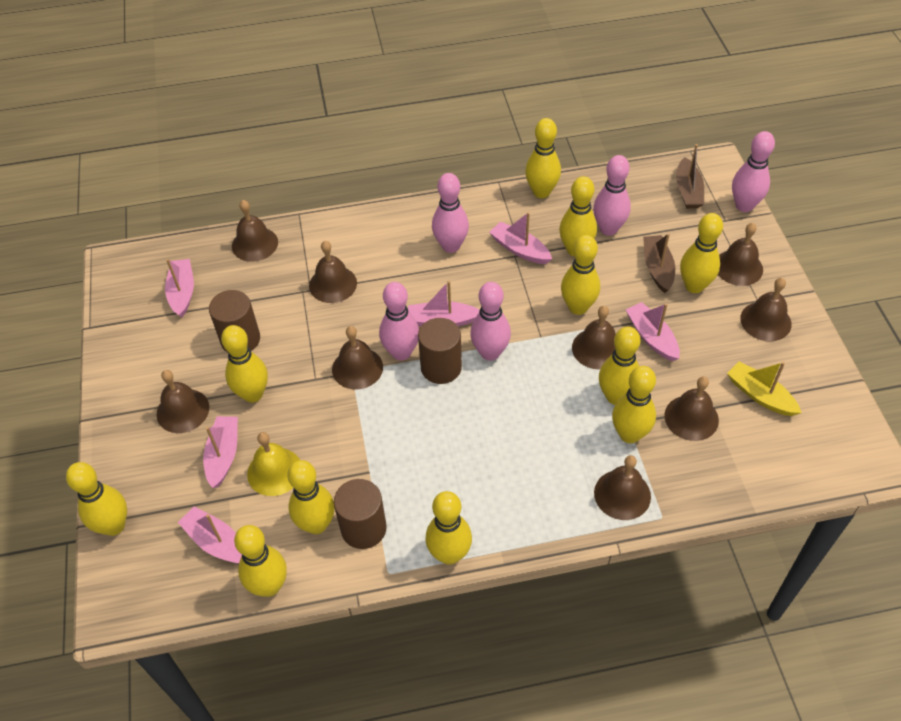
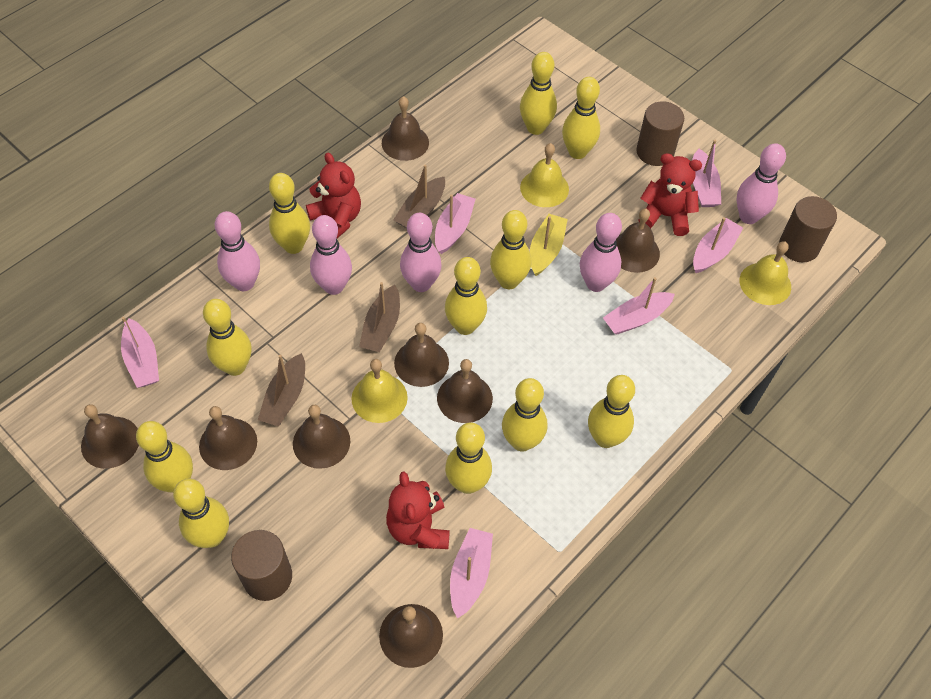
brown bell: 9 -> 8
brown boat: 2 -> 3
red teddy bear: 0 -> 3
yellow bell: 1 -> 3

